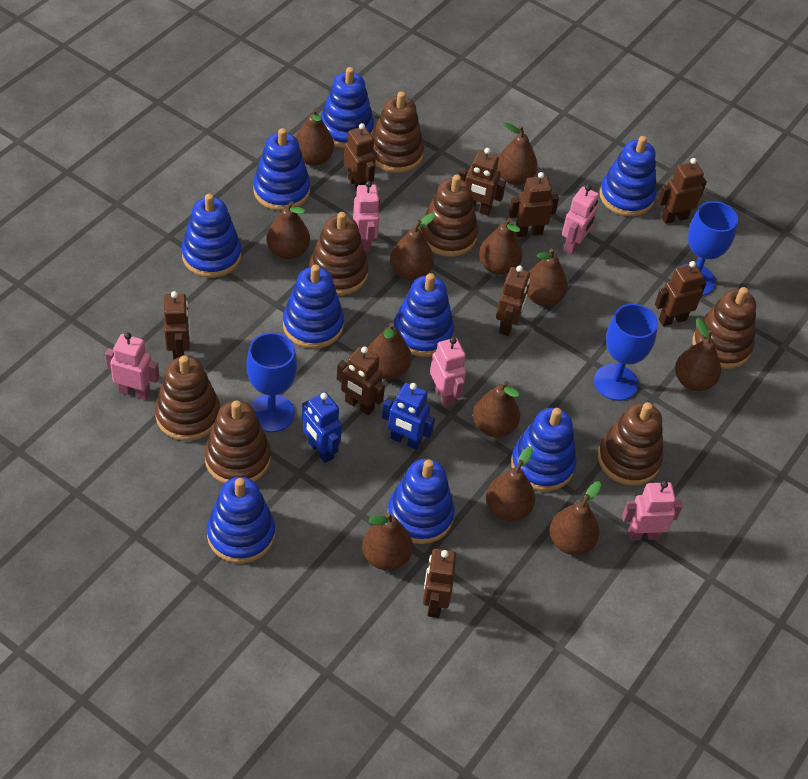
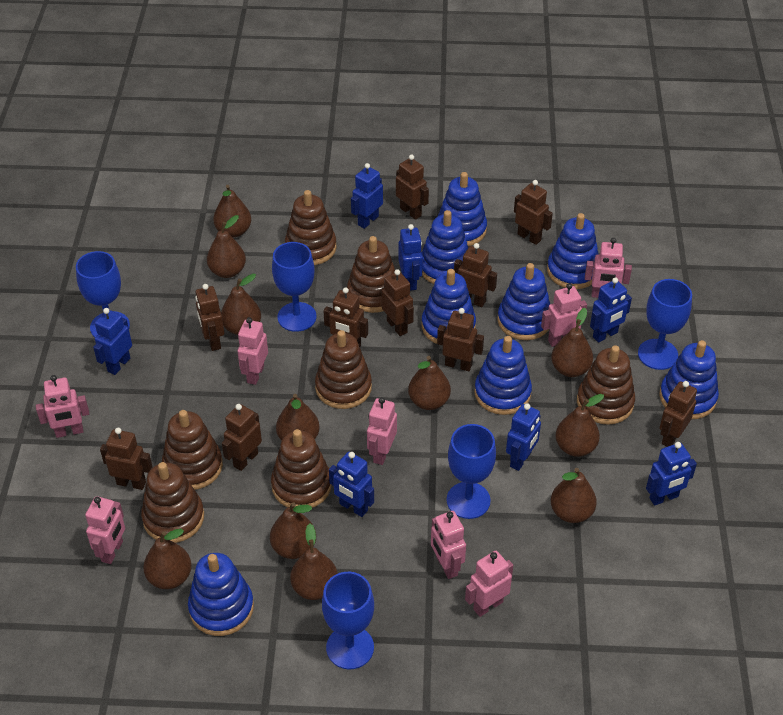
blue goblet: 3 -> 5
blue robot: 2 -> 7
blue stacking toy: 9 -> 8
brown pear: 12 -> 11
brown robot: 9 -> 10
pink robot: 5 -> 8

